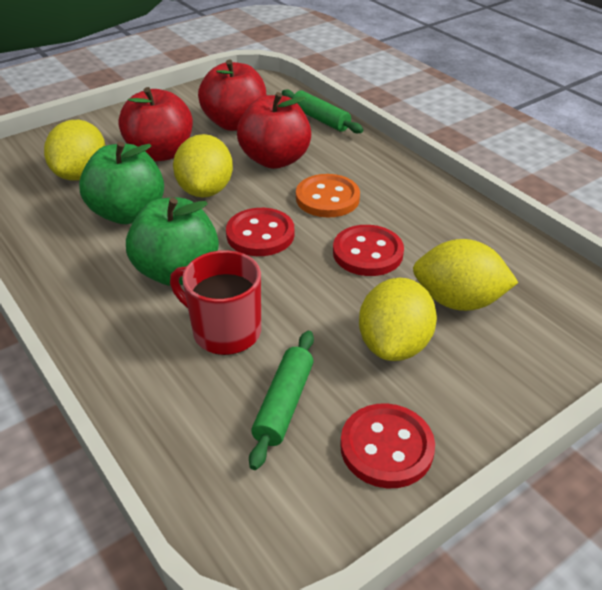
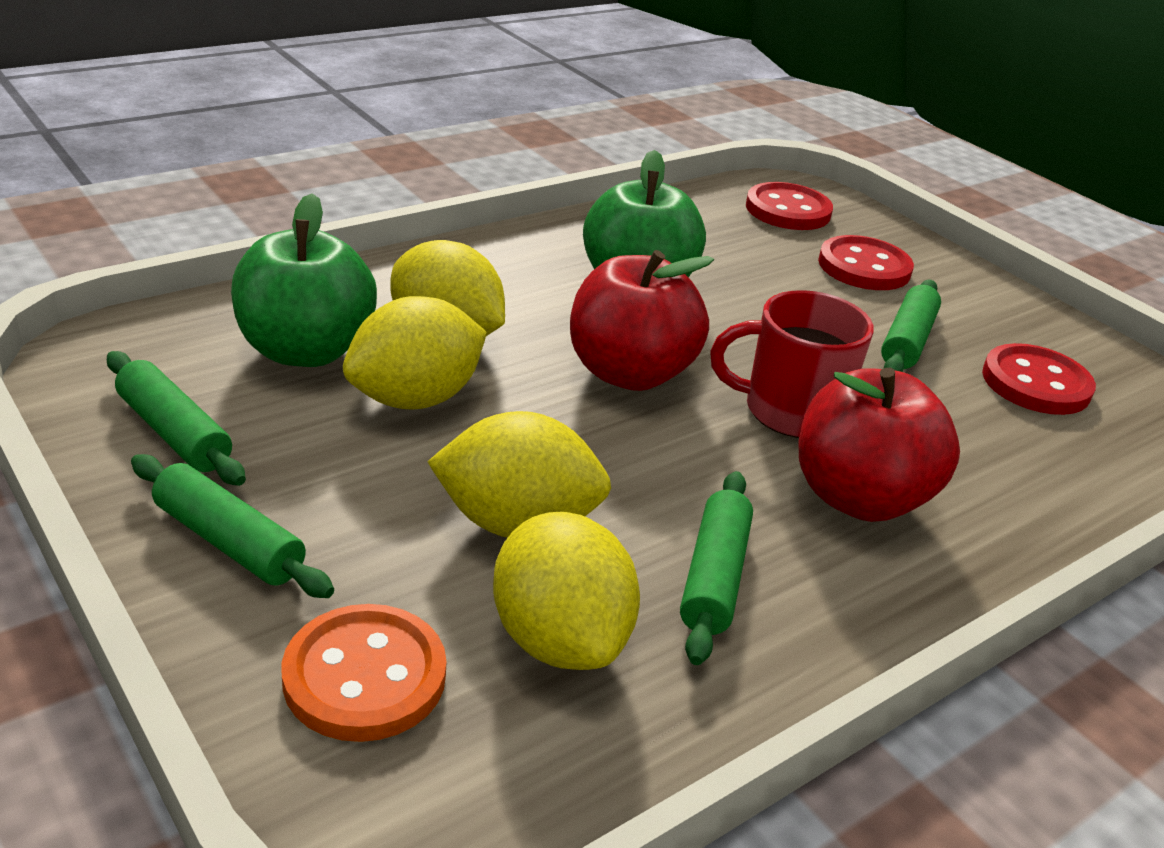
green rolling pin: 2 -> 4
red apple: 3 -> 2

